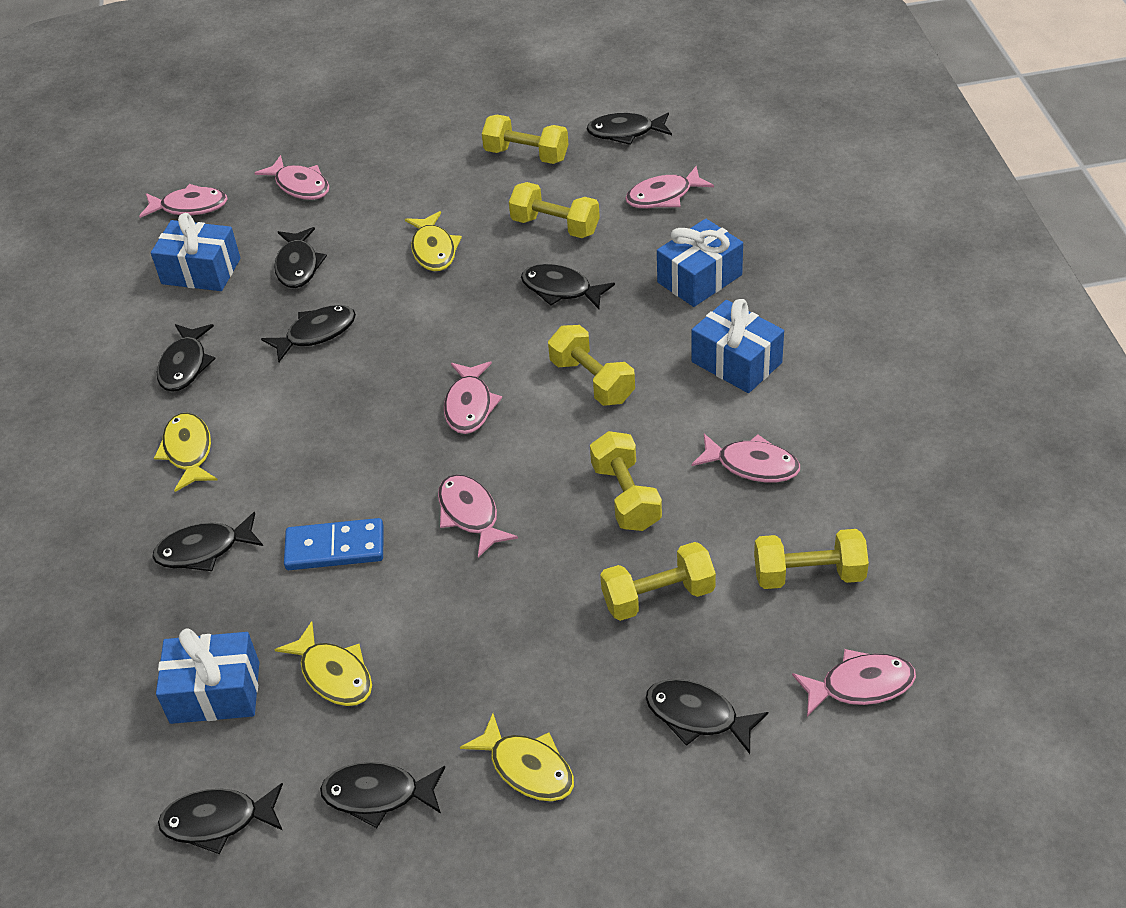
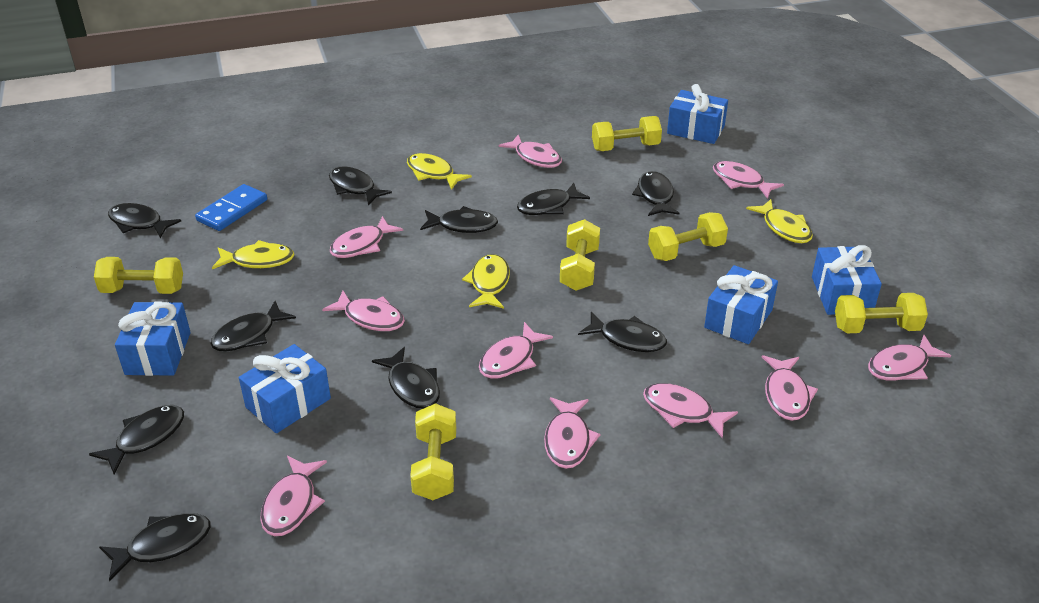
black fish: 9 -> 10
blue gift: 4 -> 5
pink fish: 7 -> 10

